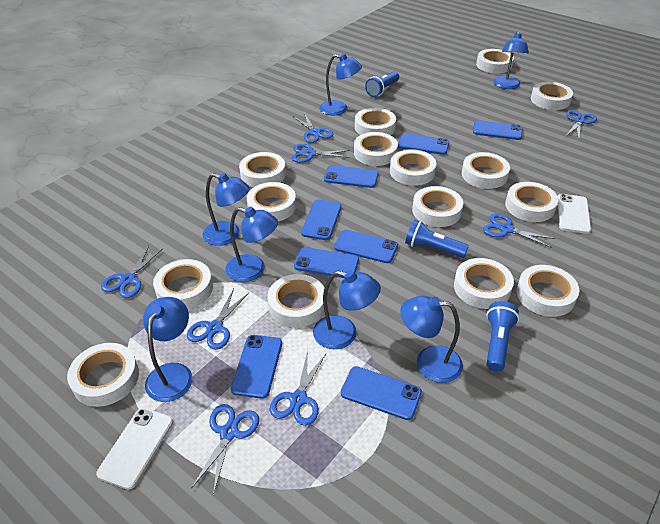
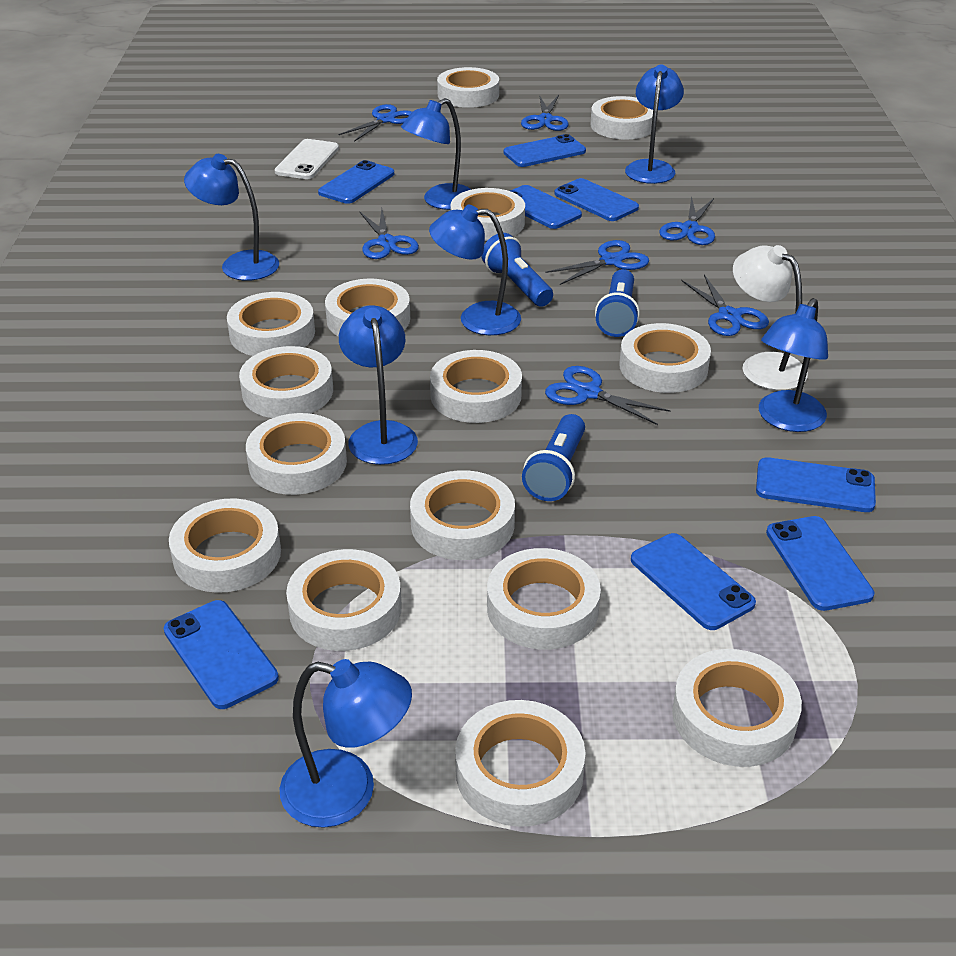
blue scissors: 8 -> 7
white lamp: 0 -> 1
white phone: 2 -> 1

